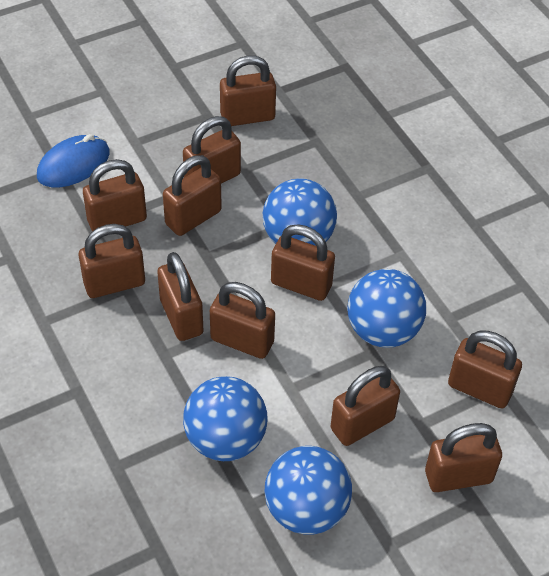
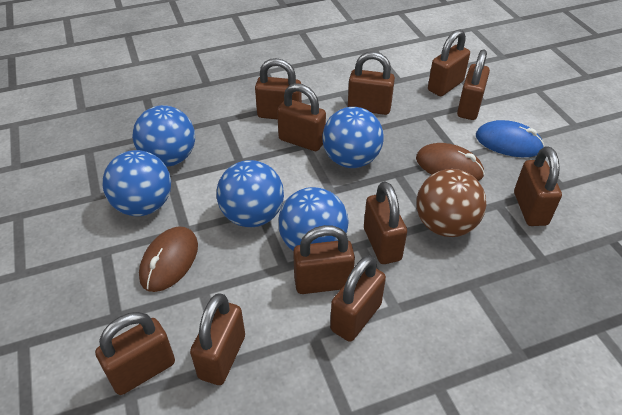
blue ball: 4 -> 5
brown ball: 0 -> 1
brown mouse: 0 -> 2

